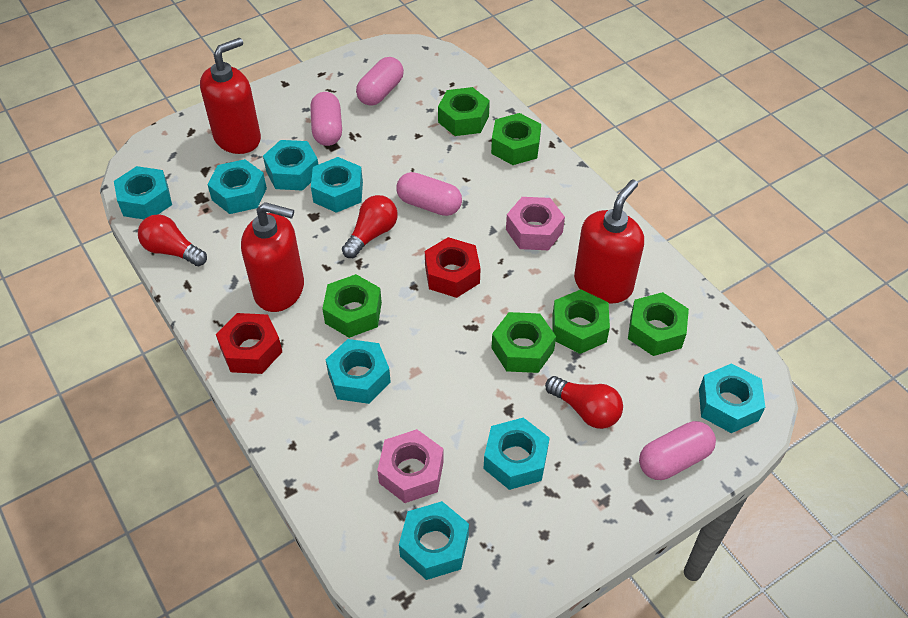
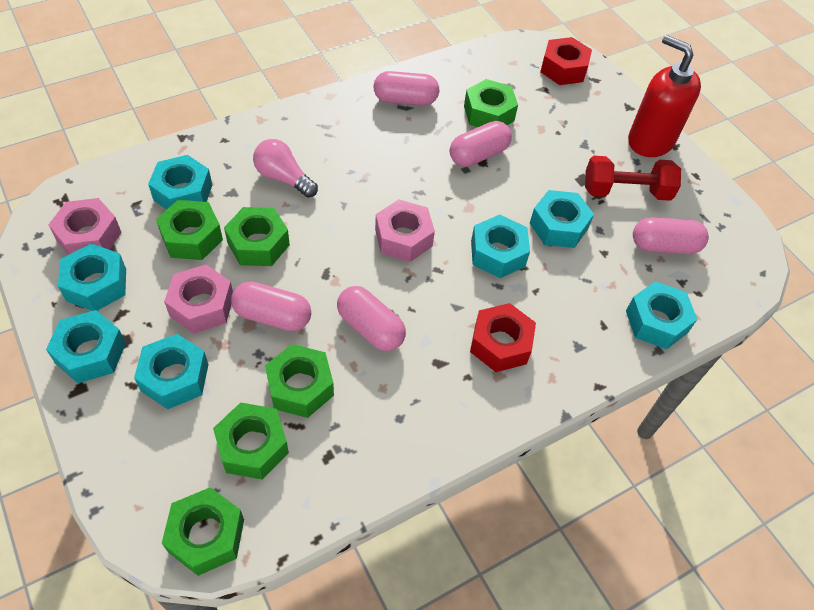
pink capsule: 4 -> 5
pink light bulb: 0 -> 1
pink nut: 2 -> 3
red dumbbell: 0 -> 1
red light bulb: 3 -> 0
red soap dispenser: 3 -> 1
turquoise nut: 8 -> 7

